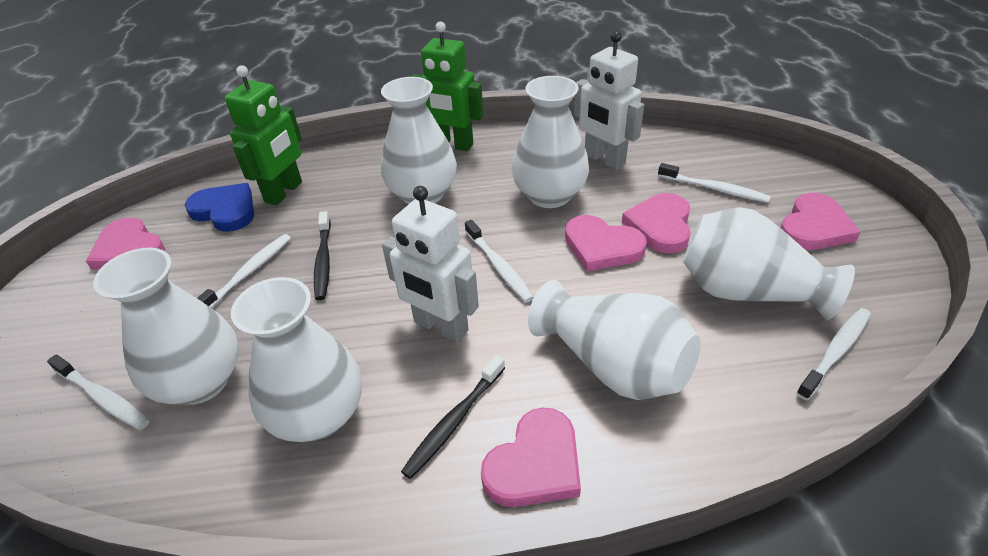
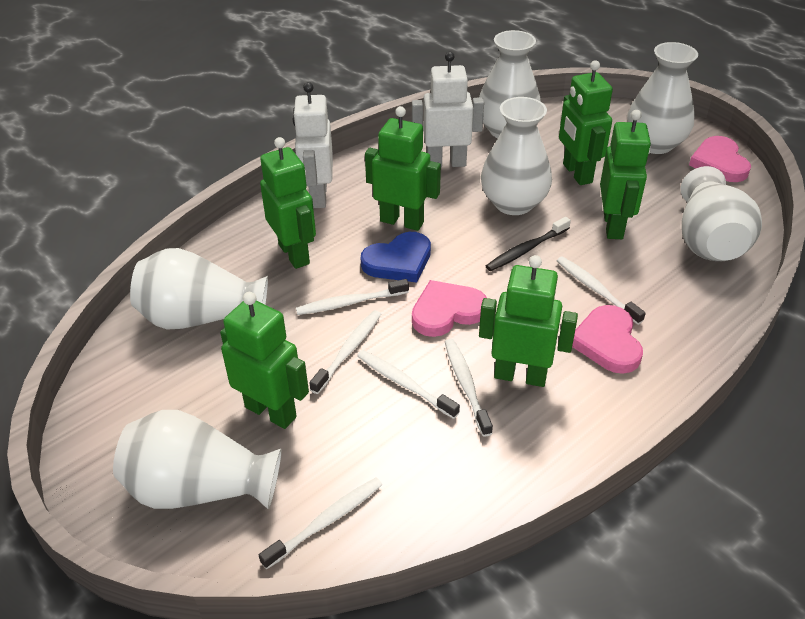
black toothbrush: 2 -> 1
green robot: 2 -> 6
pink heart: 5 -> 3
white toothbrush: 5 -> 6

